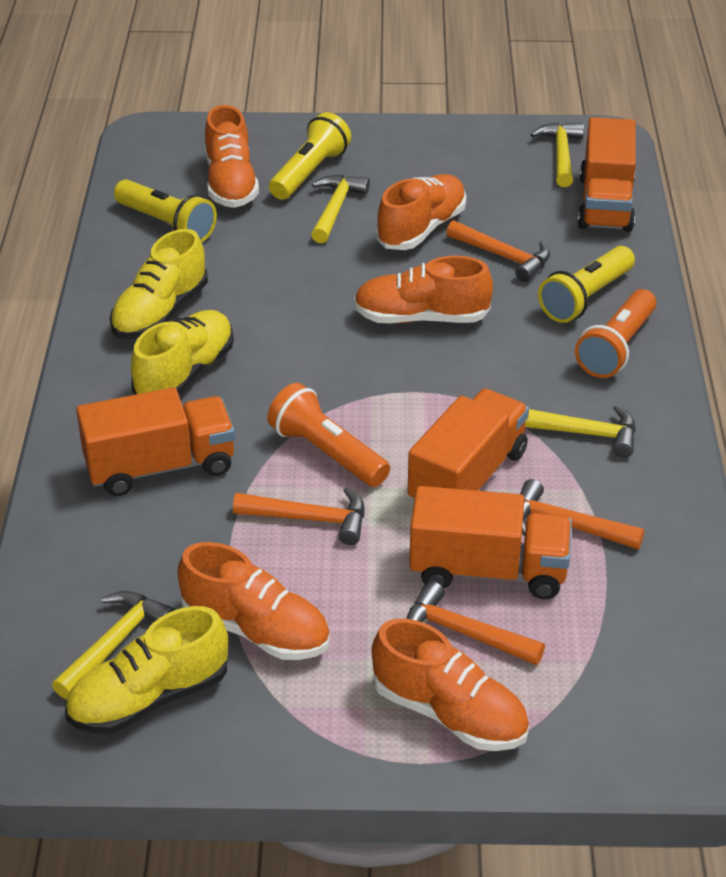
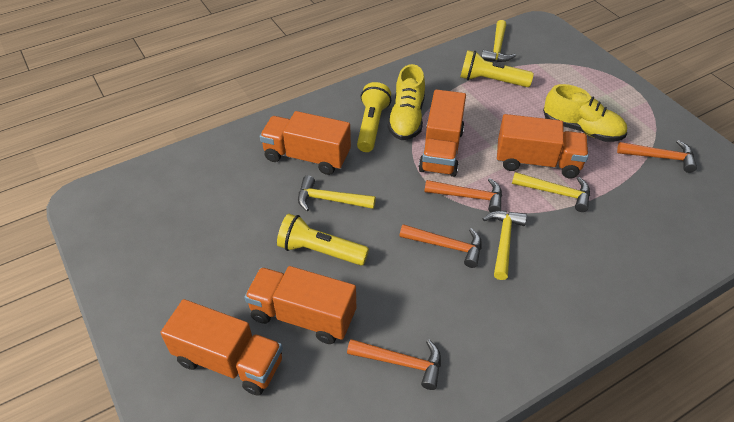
orange flashlight: 2 -> 0
orange shoe: 5 -> 0
orange truck: 4 -> 5
yellow shoe: 3 -> 2

